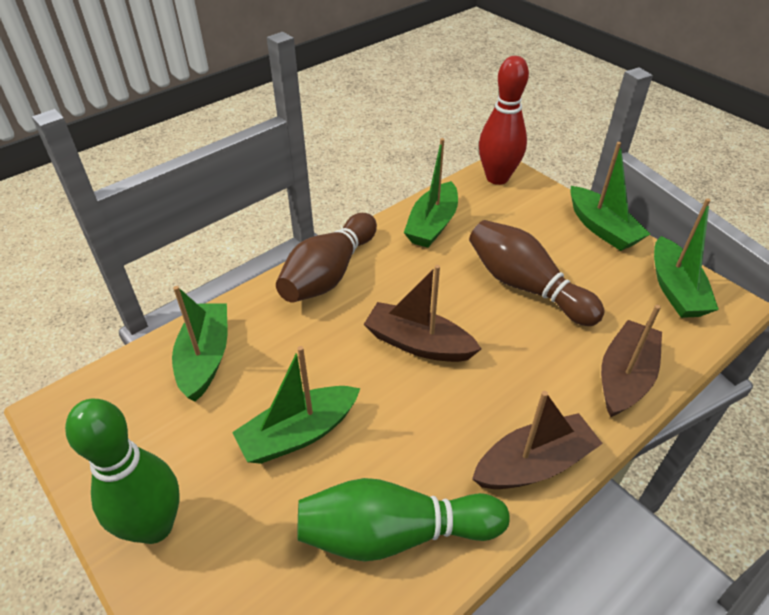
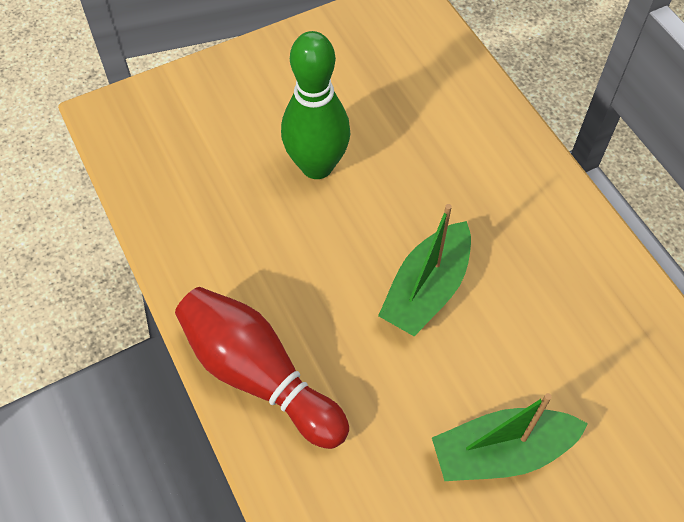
brown boat: 3 -> 0
brown bowling pin: 2 -> 0
green boat: 5 -> 2
green bowling pin: 2 -> 1

